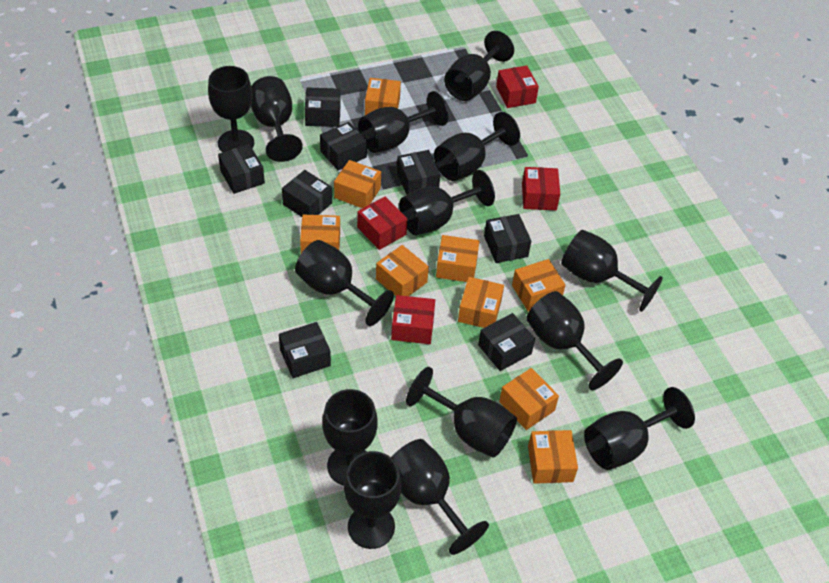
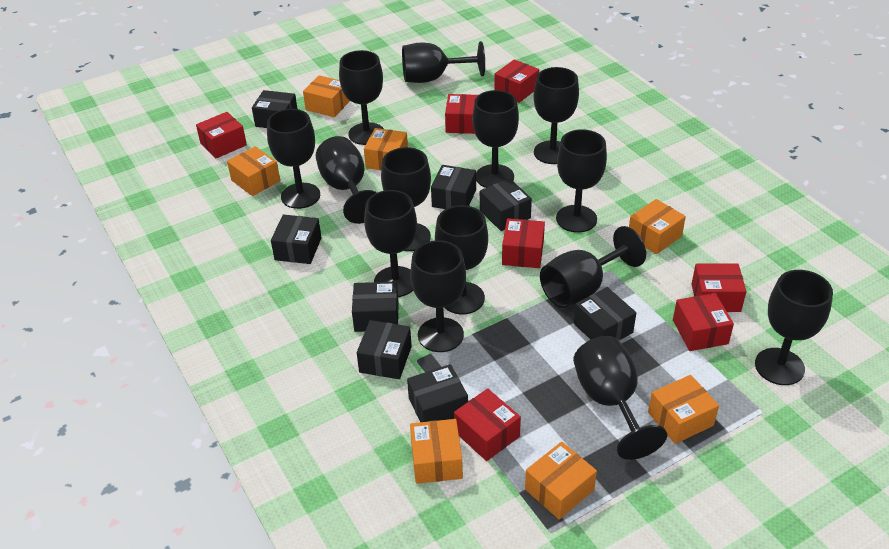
orange box: 9 -> 7
red box: 4 -> 7

